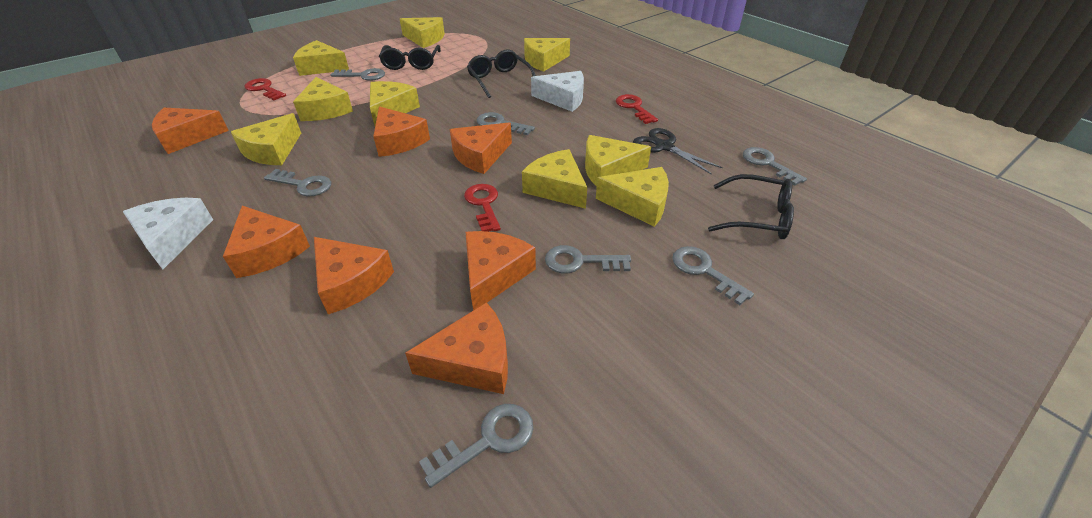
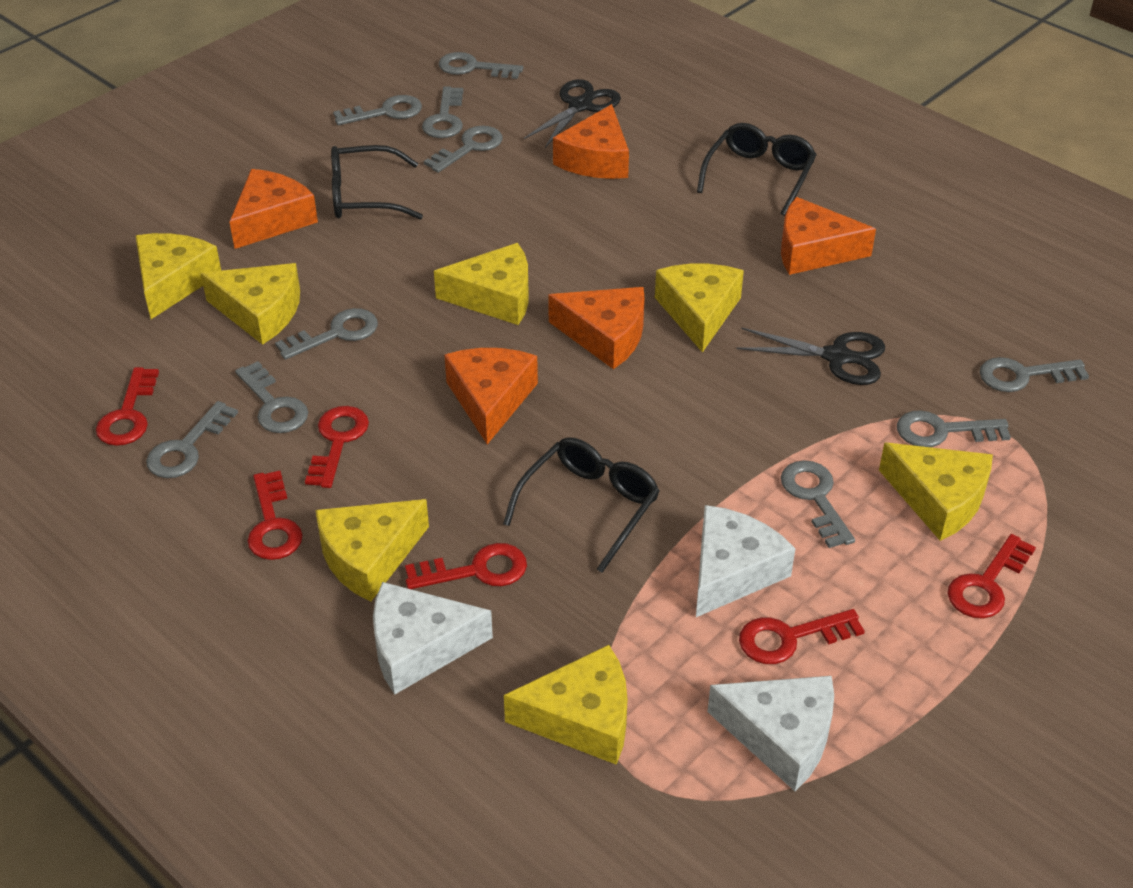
black scissors: 1 -> 2
grey key: 7 -> 10
orange cheese: 7 -> 5
red key: 3 -> 6
white cheese: 2 -> 3
yellow cheese: 9 -> 7

